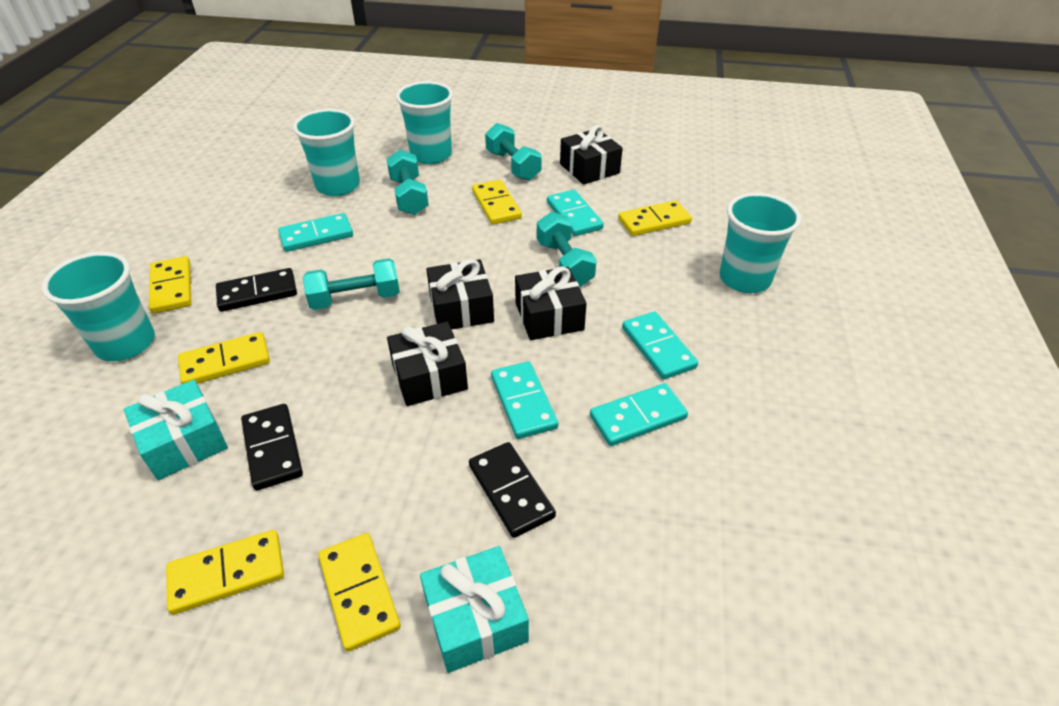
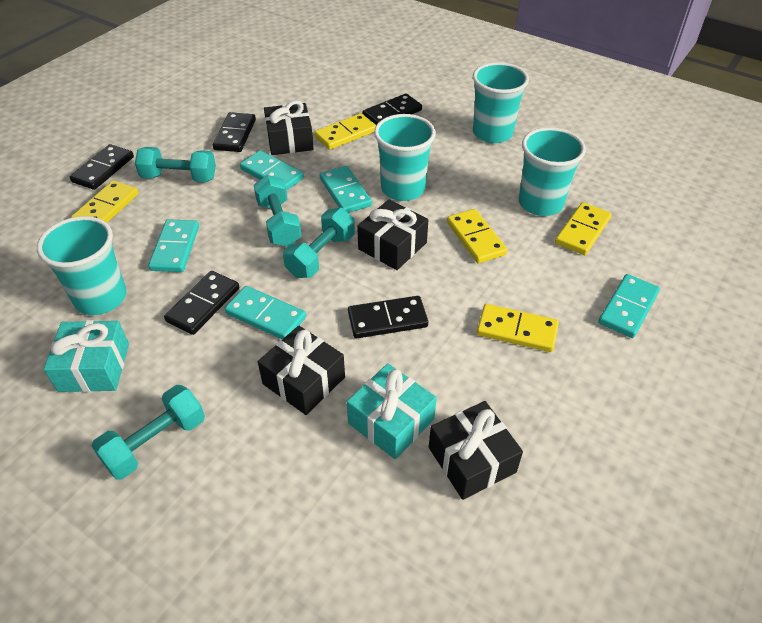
black domino: 3 -> 5
yellow domino: 6 -> 5

